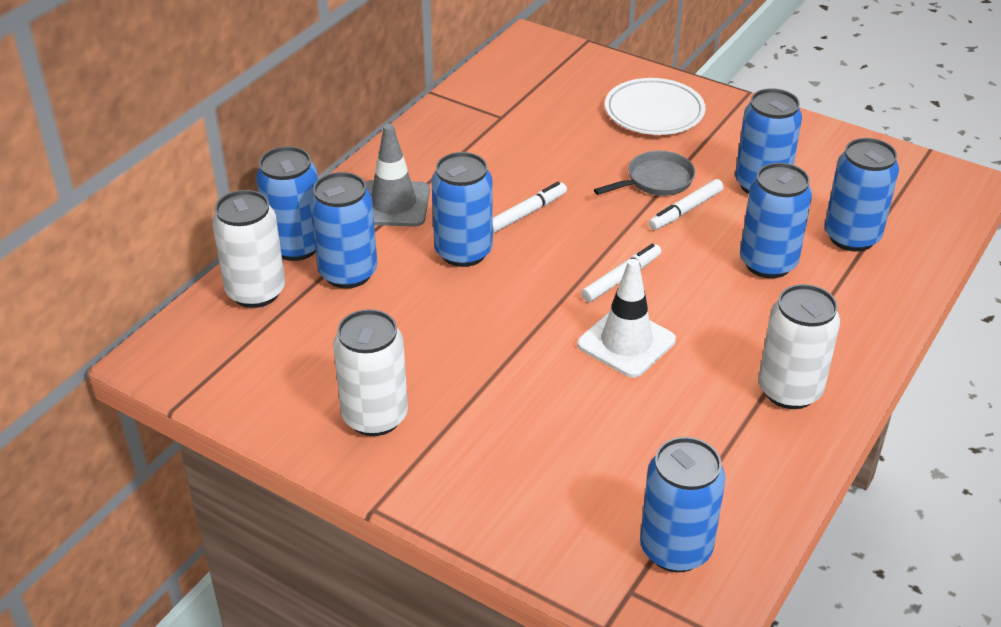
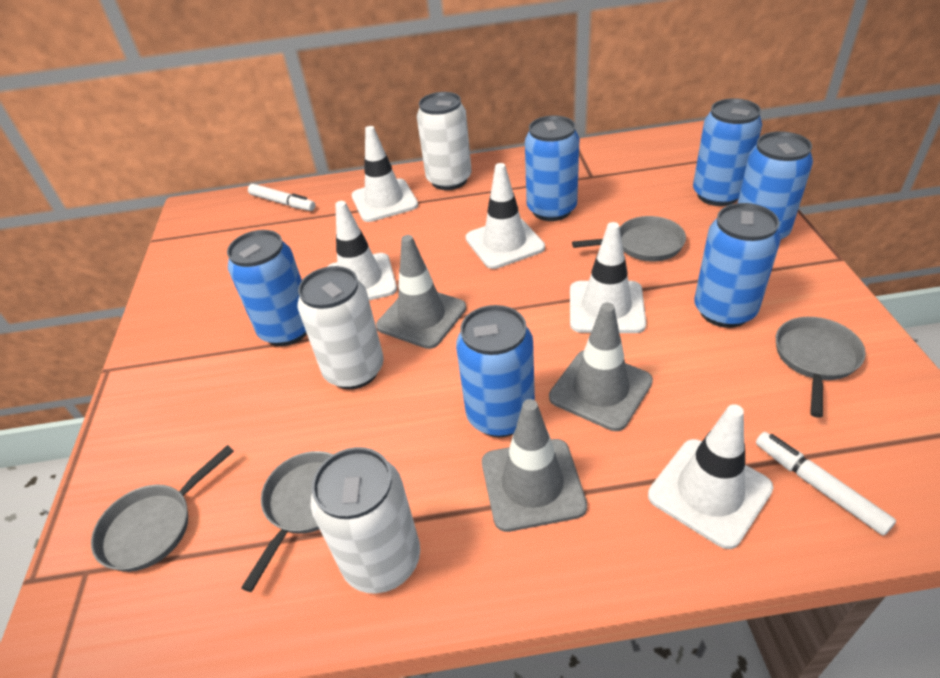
blue can: 7 -> 6
grey pan: 1 -> 4
grey traffic cone: 1 -> 3
white marker: 3 -> 2
white plate: 1 -> 0
white traffic cone: 1 -> 5

